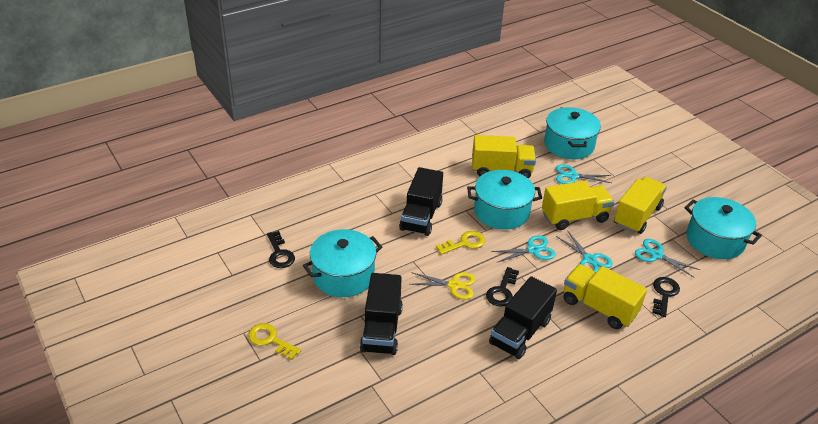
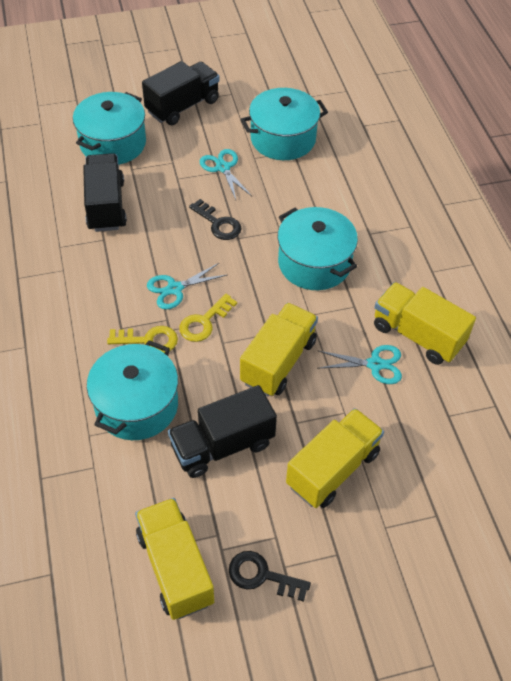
black key: 3 -> 2
turquoise scissors: 4 -> 3
yellow scissors: 1 -> 0

